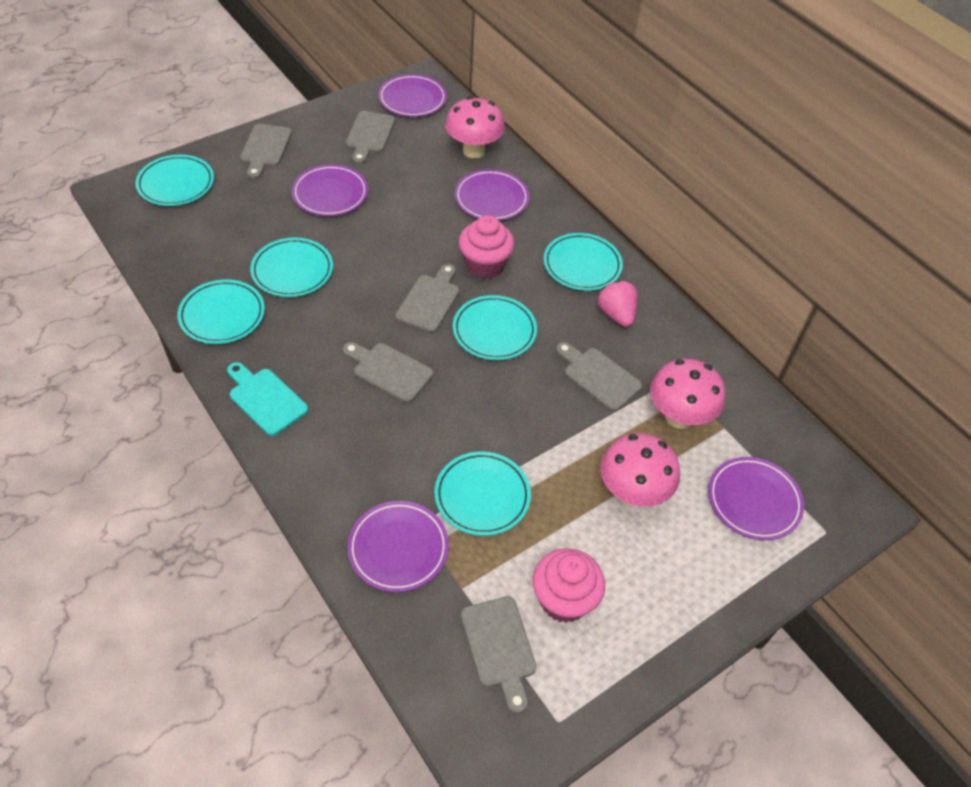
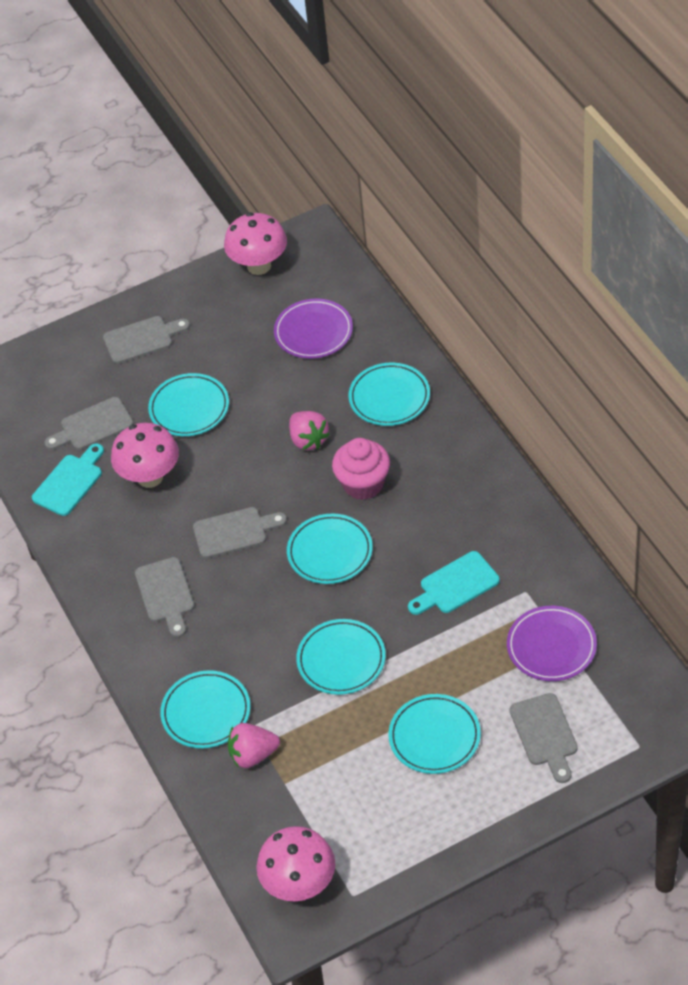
grey cutting board: 6 -> 5
pink cupcake: 2 -> 1
pink strawberry: 1 -> 2
purple plate: 5 -> 2
turquoise cutting board: 1 -> 2

